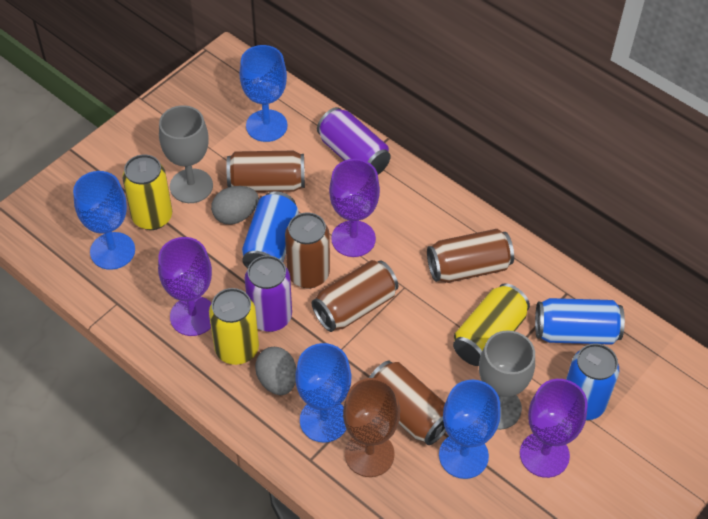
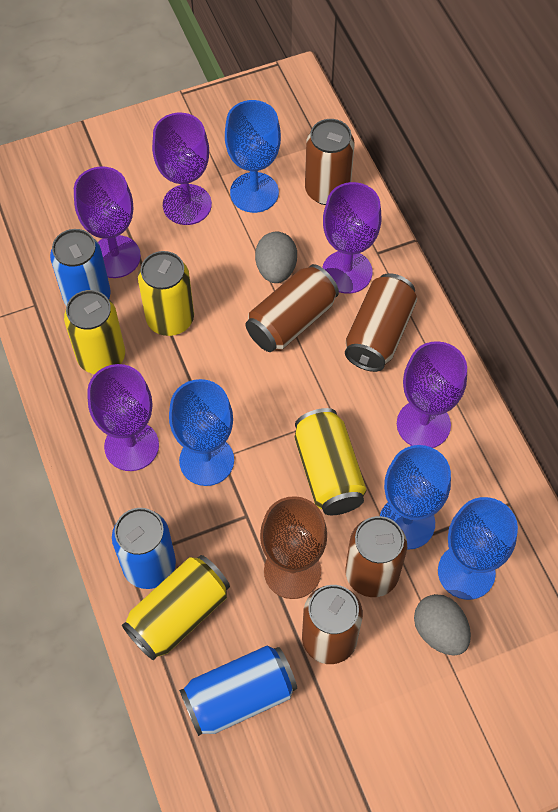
grey goblet: 2 -> 0
purple can: 2 -> 0
purple goblet: 3 -> 5
yellow can: 3 -> 4

